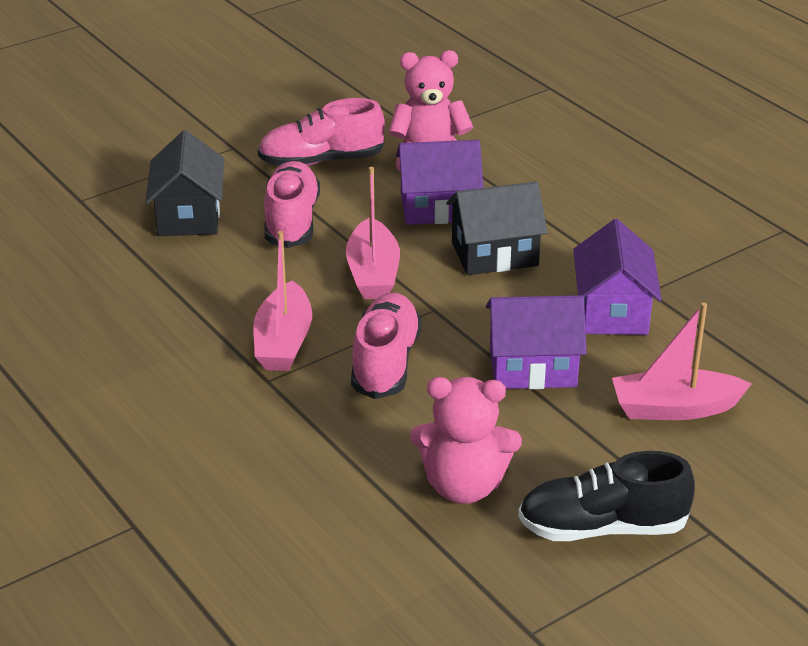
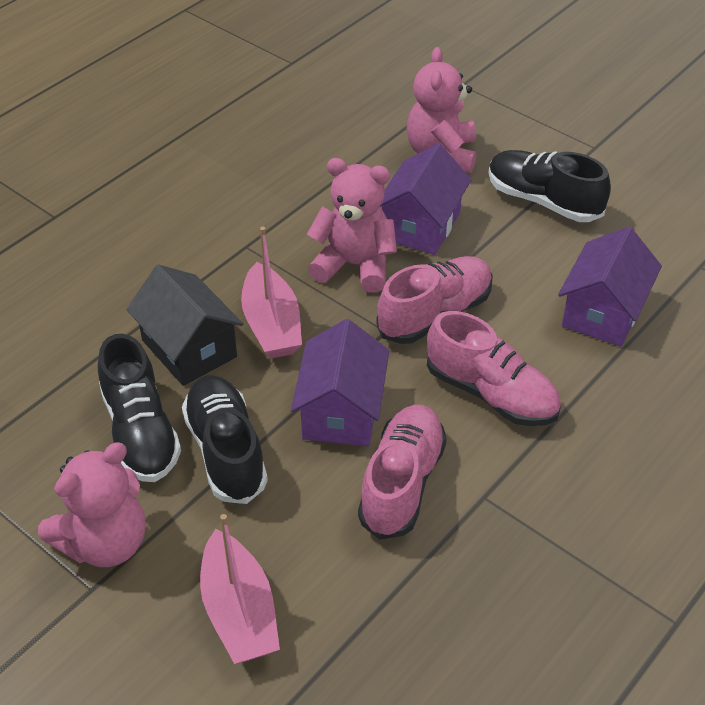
black house: 2 -> 1
black shoe: 1 -> 3
pink boat: 3 -> 2
pink teddy bear: 2 -> 3

